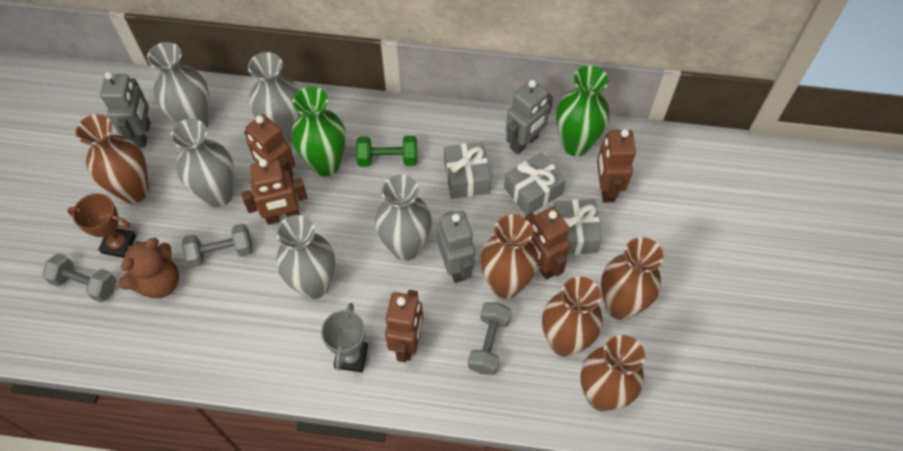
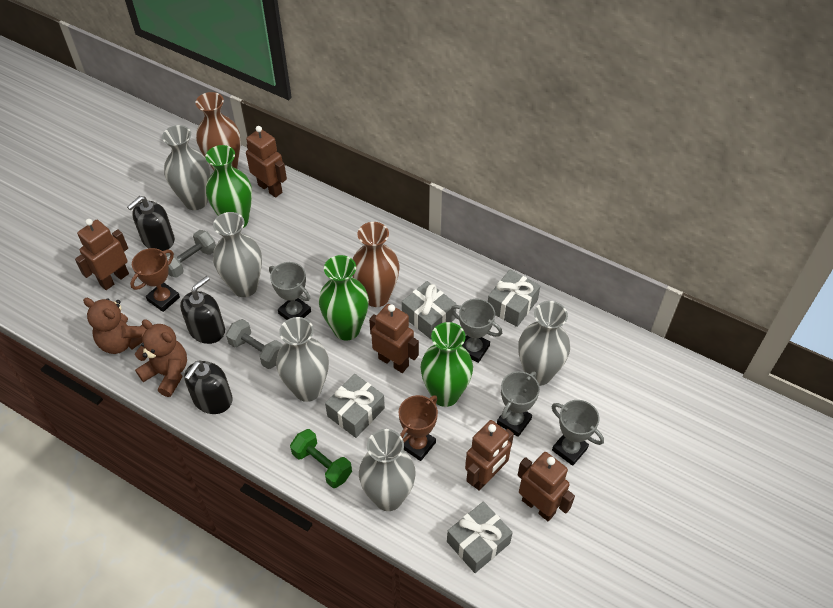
black soap dispenser: 0 -> 3
brown teddy bear: 1 -> 2
brown trophy: 1 -> 2
brown vase: 5 -> 2
green vase: 2 -> 3
grey dumbbell: 3 -> 2
grey gift: 3 -> 4
grey robot: 3 -> 0
grey trophy: 1 -> 4

